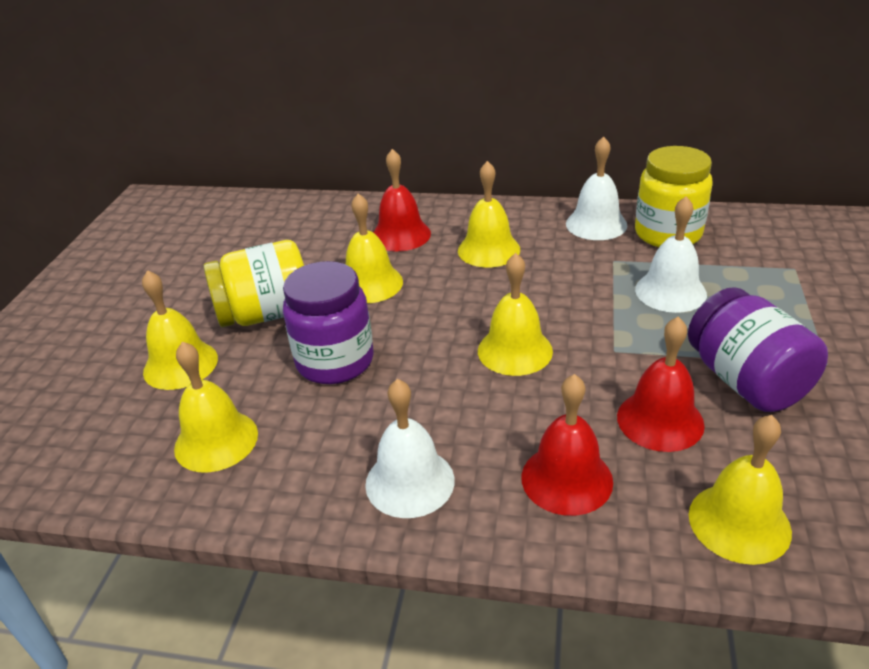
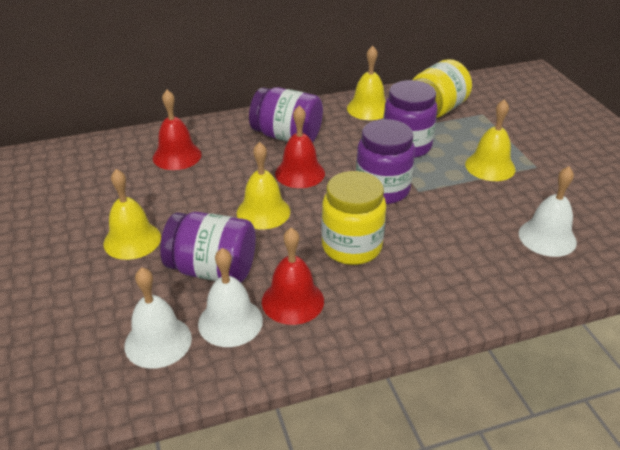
purple jar: 2 -> 4
yellow bell: 6 -> 4

